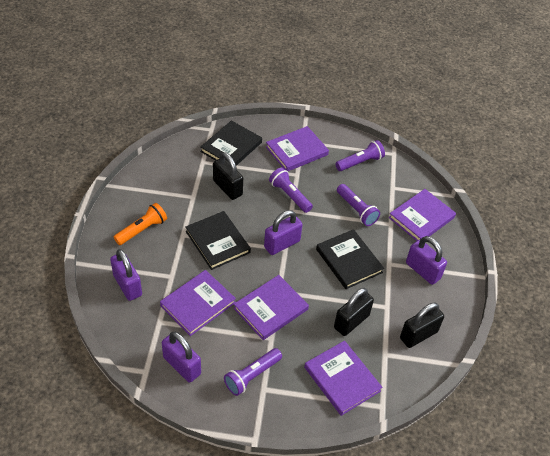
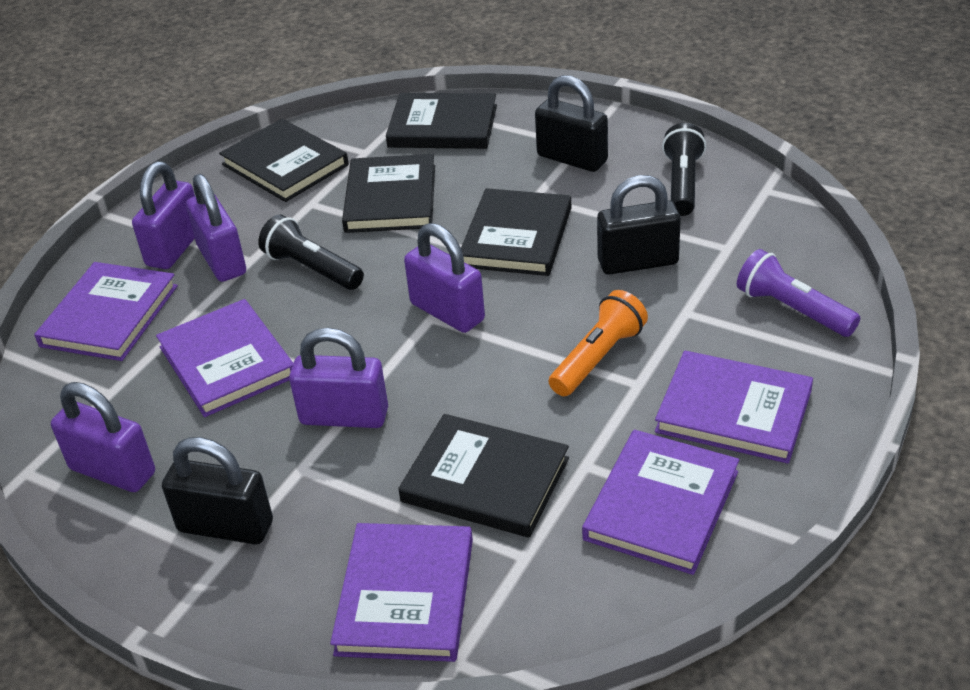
black book: 3 -> 5
black flashlight: 0 -> 2
purple flashlight: 4 -> 1
purple padlock: 4 -> 5

